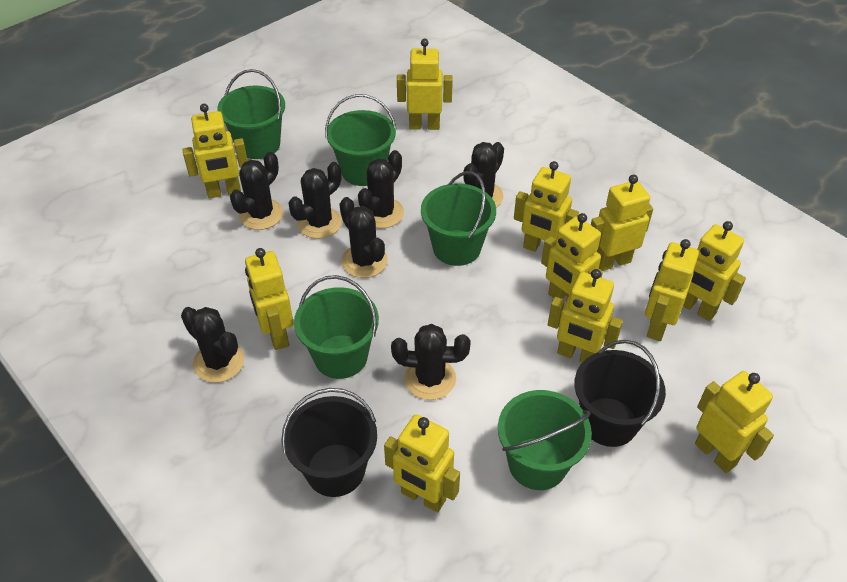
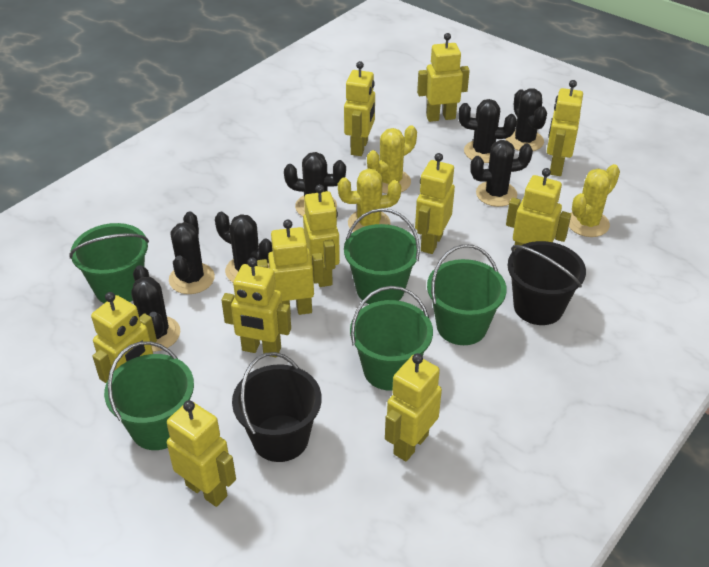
yellow cactus: 0 -> 3

